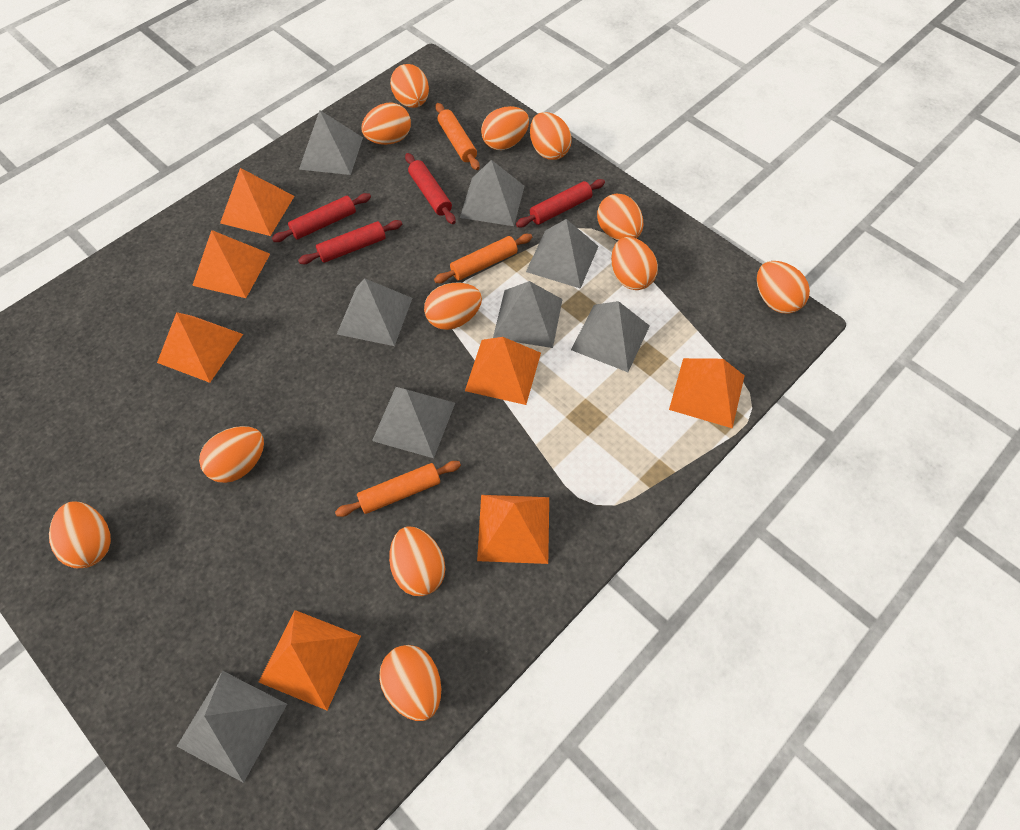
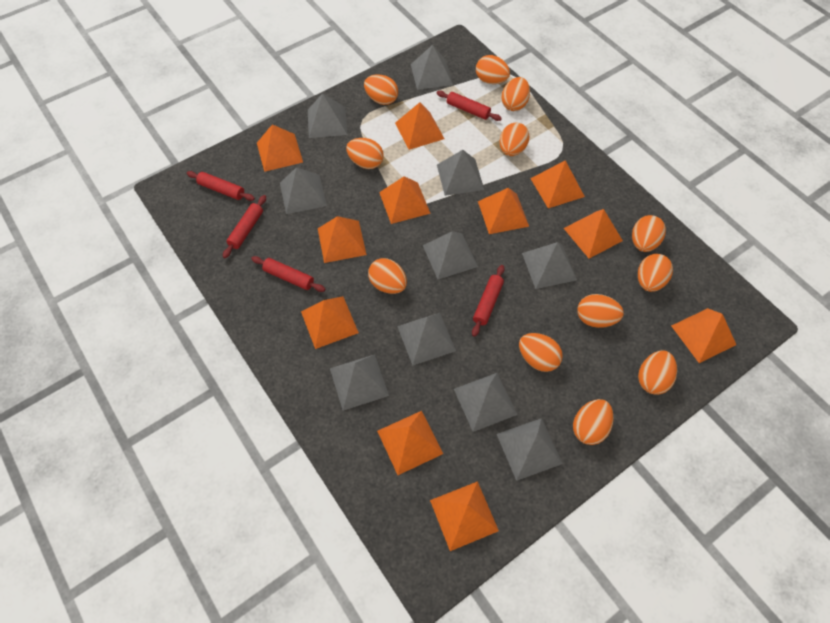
grey pyramid: 8 -> 10
orange pyramid: 7 -> 11
orange rolling pin: 3 -> 0
red rolling pin: 4 -> 5

